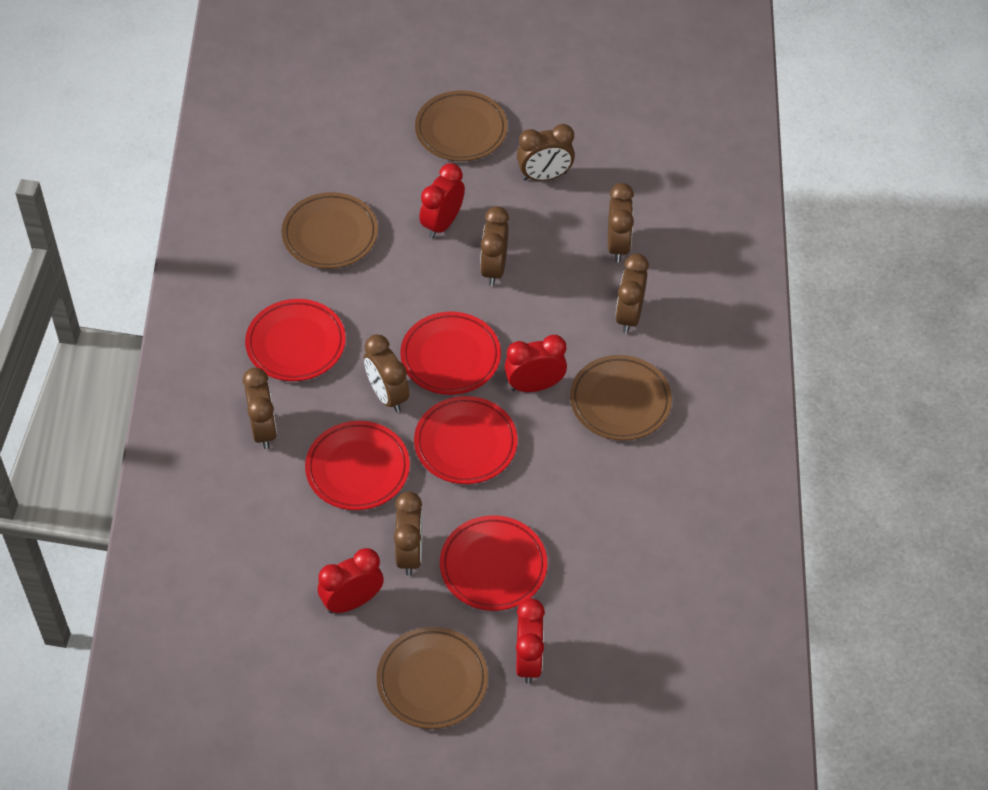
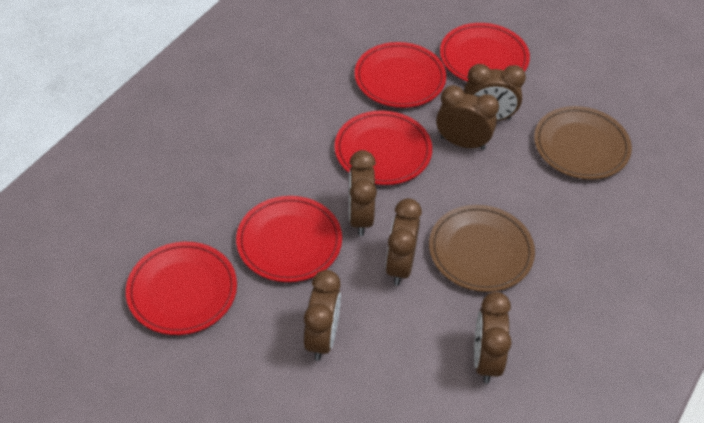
brown clock: 7 -> 6
brown plate: 4 -> 2
red clock: 4 -> 0

